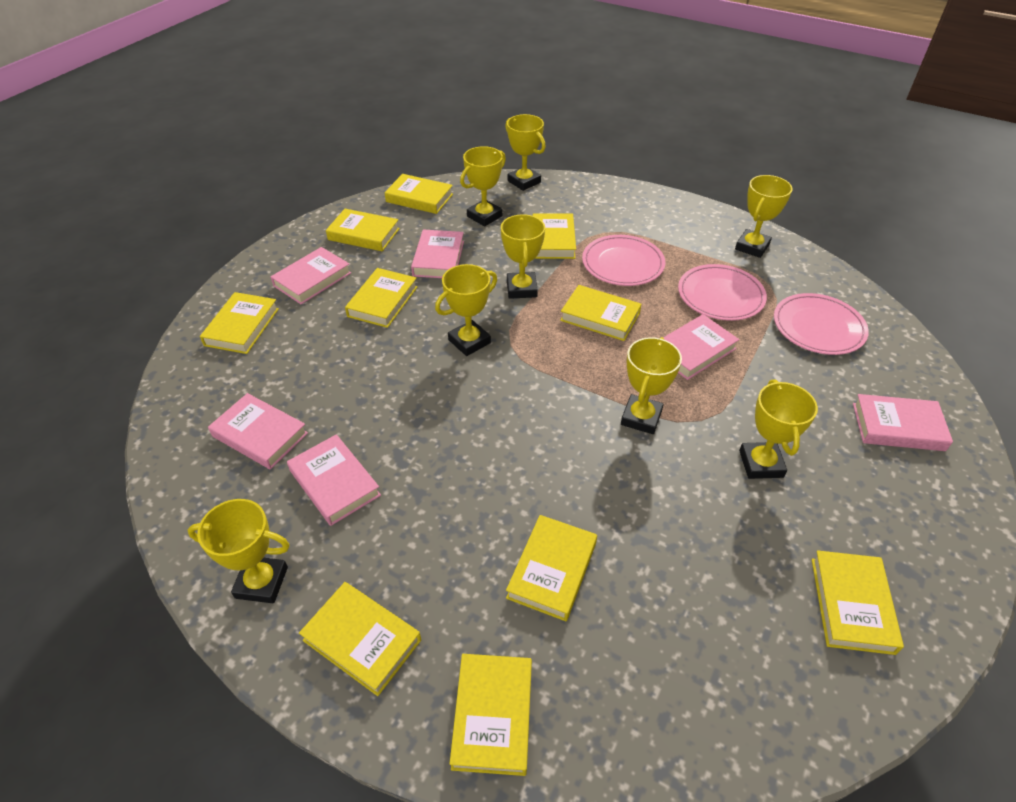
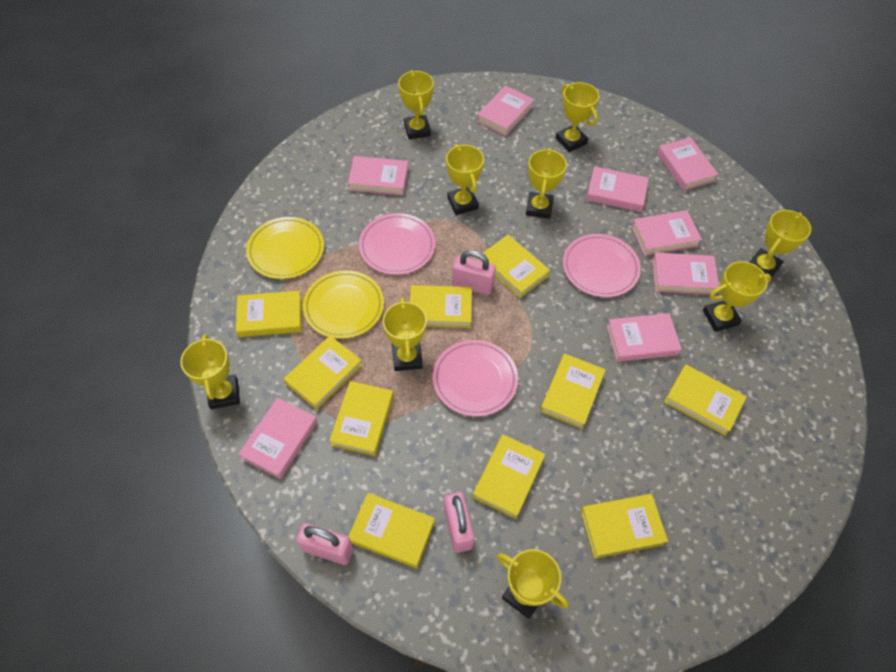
pink book: 6 -> 8
pink padlock: 0 -> 3
yellow plate: 0 -> 2
yellow trophy: 8 -> 9

